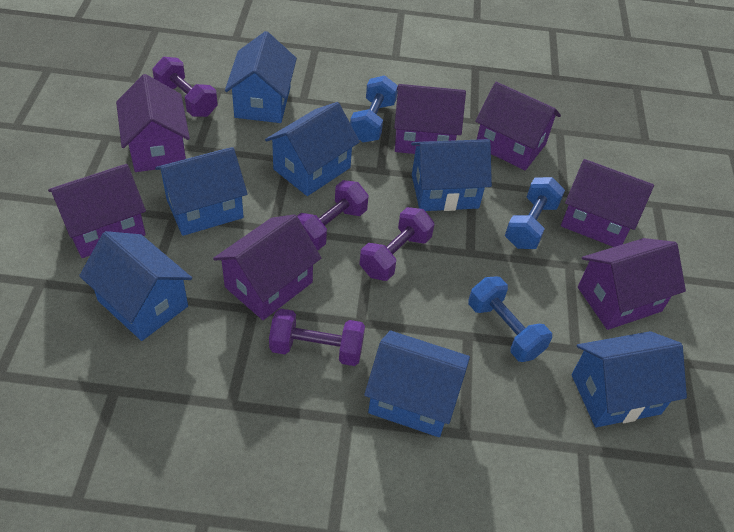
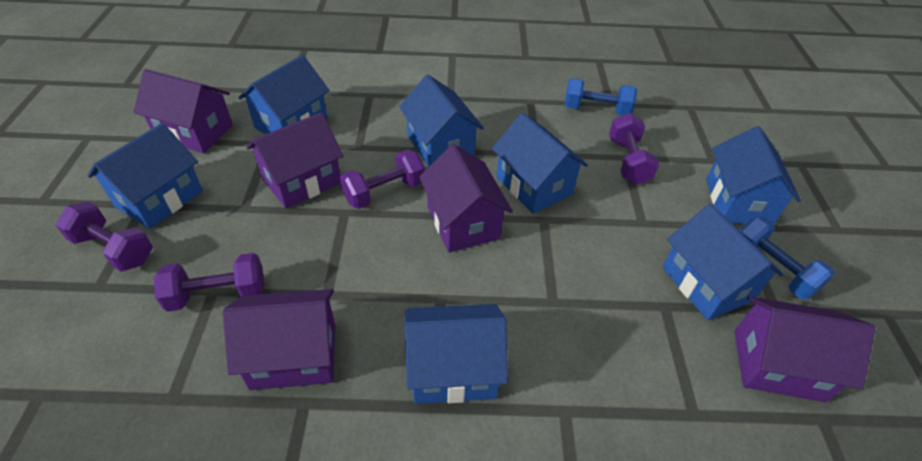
blue dumbbell: 3 -> 2
purple house: 7 -> 5

